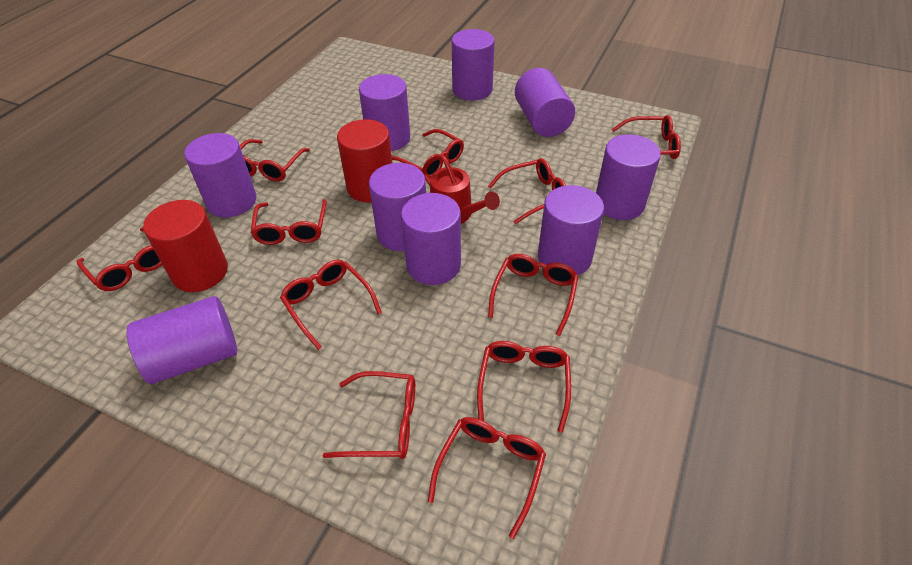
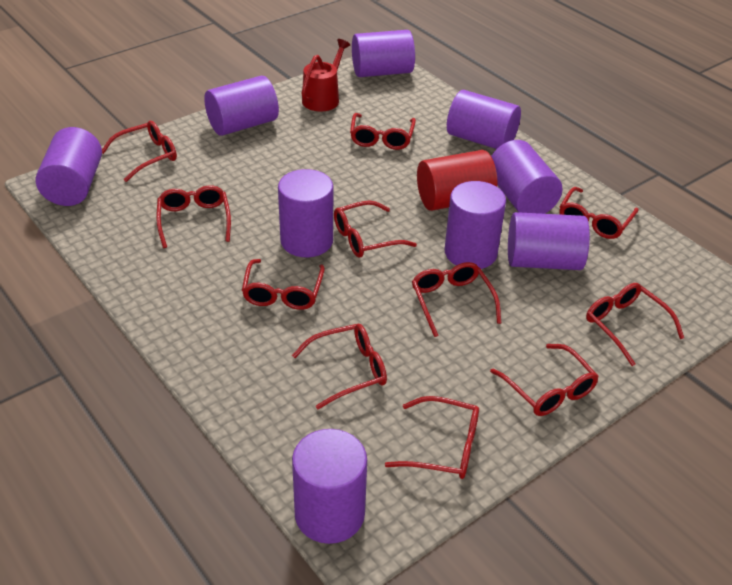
red cylinder: 2 -> 1

